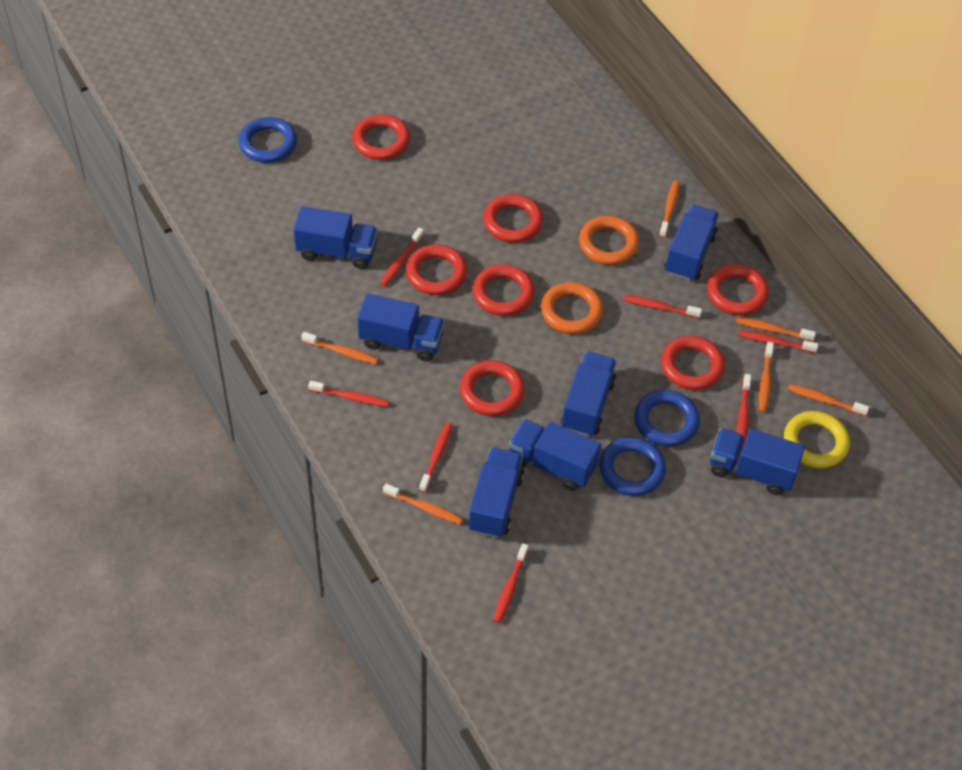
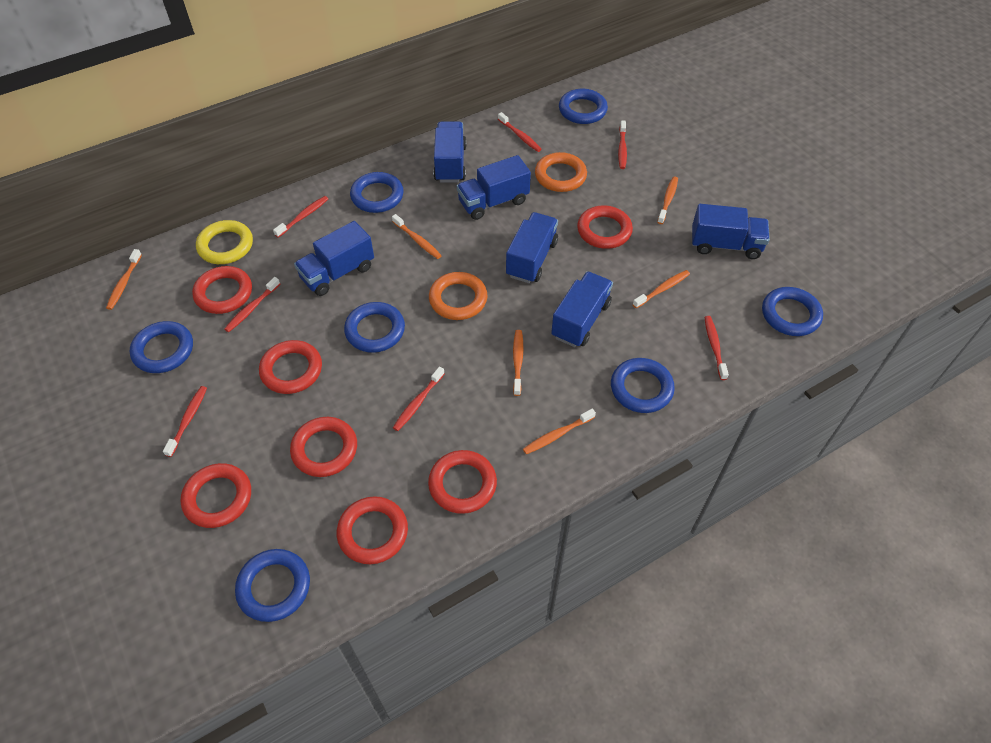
blue ring: 3 -> 7
blue truck: 7 -> 6

